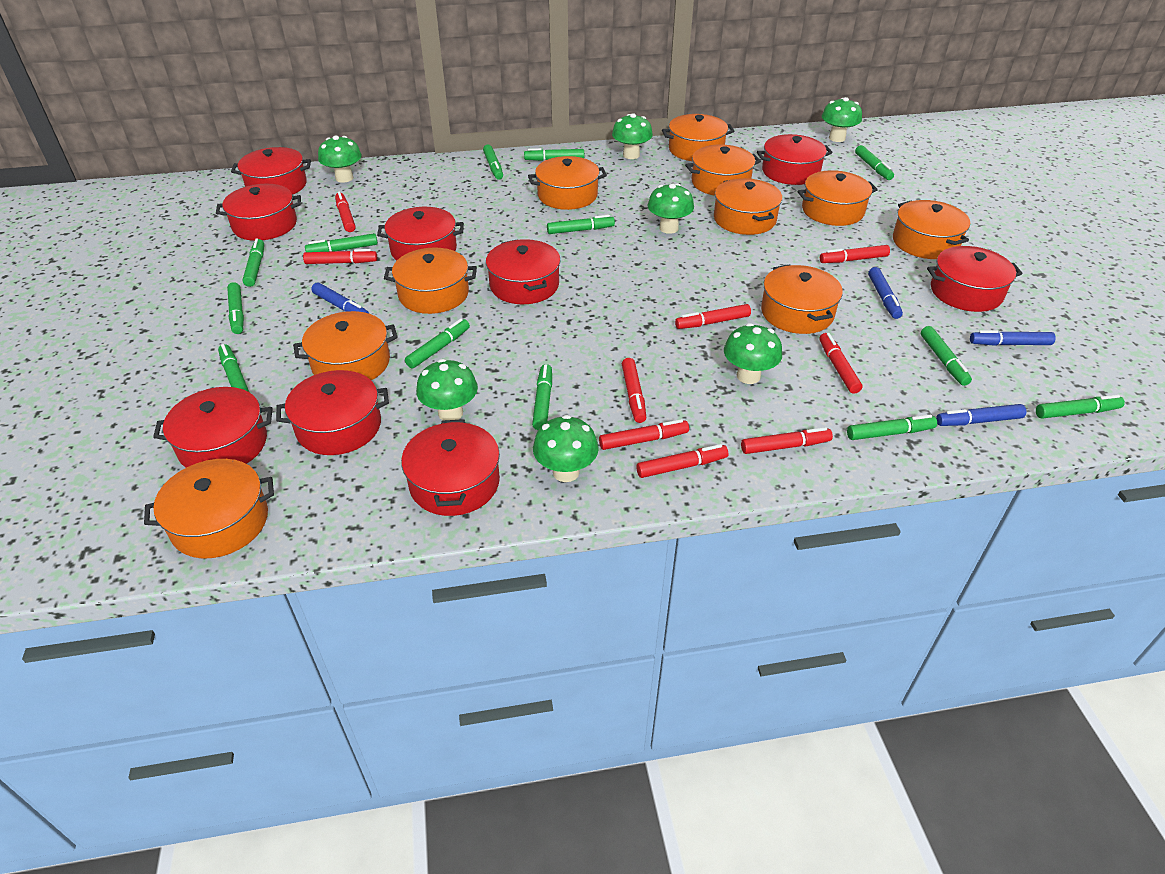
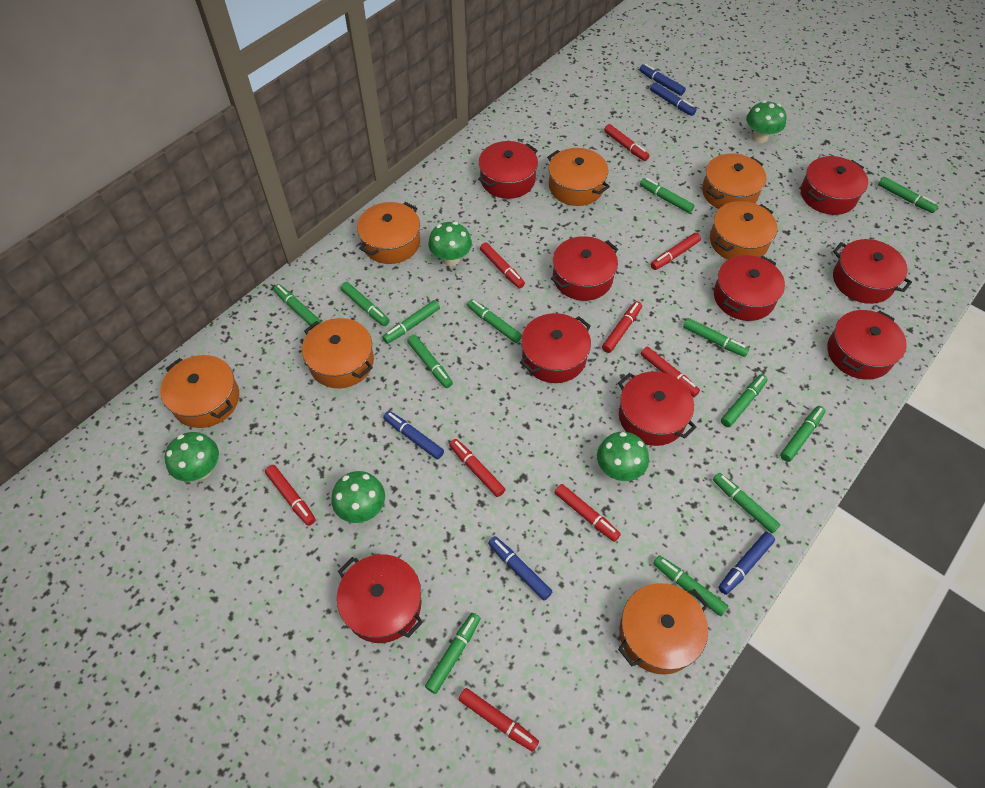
blue marker: 4 -> 5
green mushroom: 7 -> 5
orange pot: 10 -> 7

